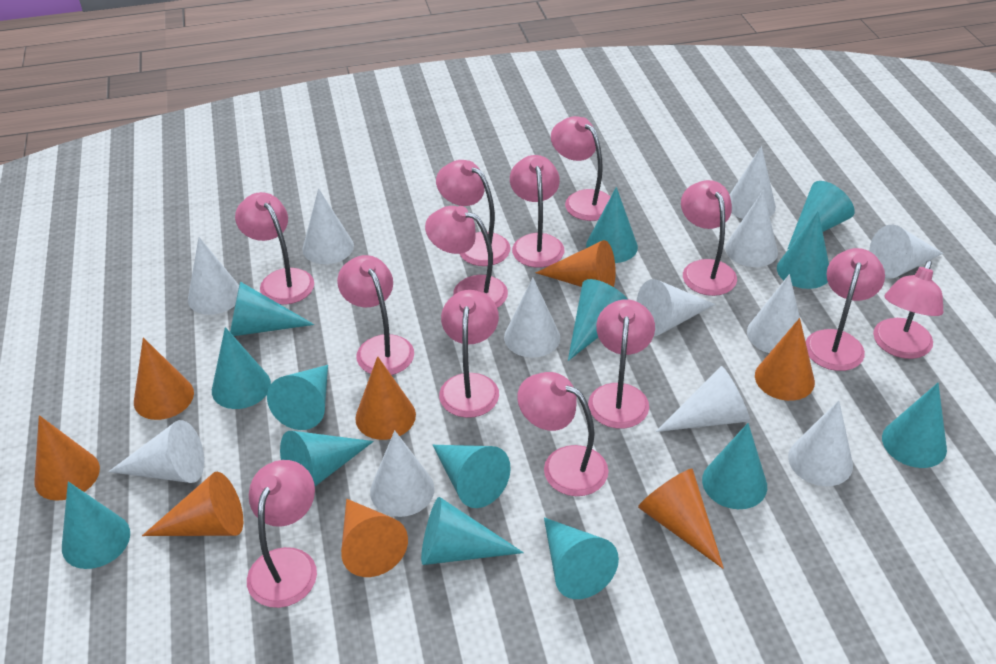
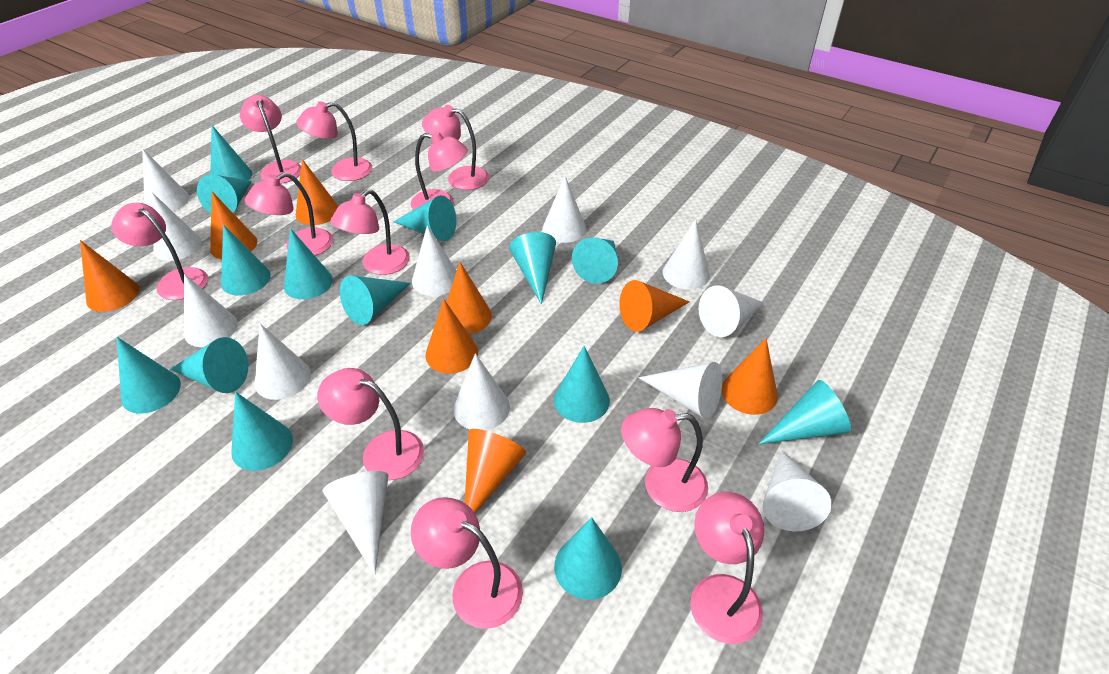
pink lamp: 13 -> 11

